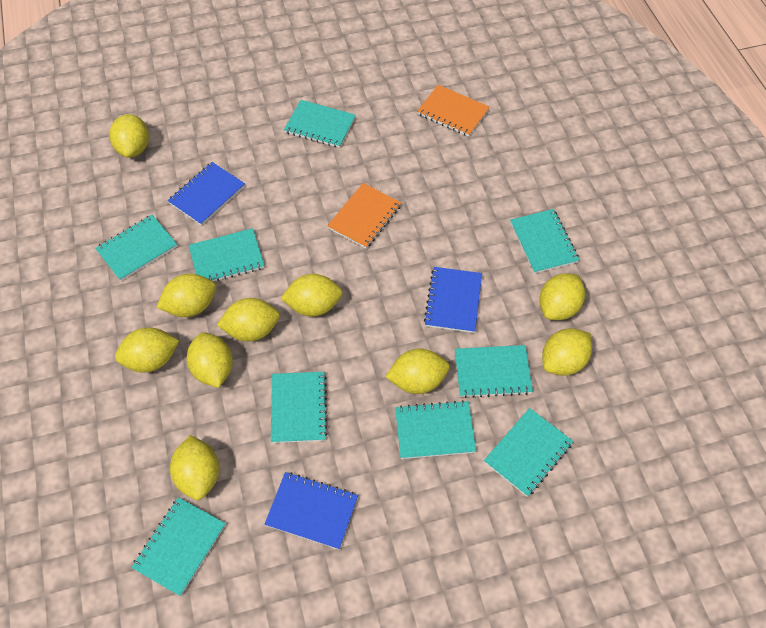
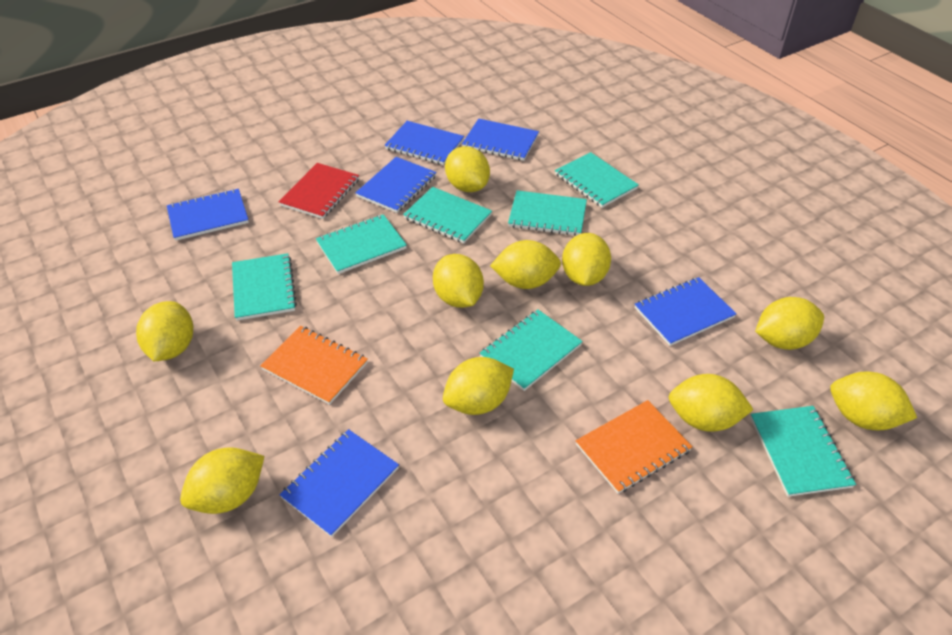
blue notebook: 3 -> 6
red notebook: 0 -> 1
turquoise notebook: 9 -> 7

